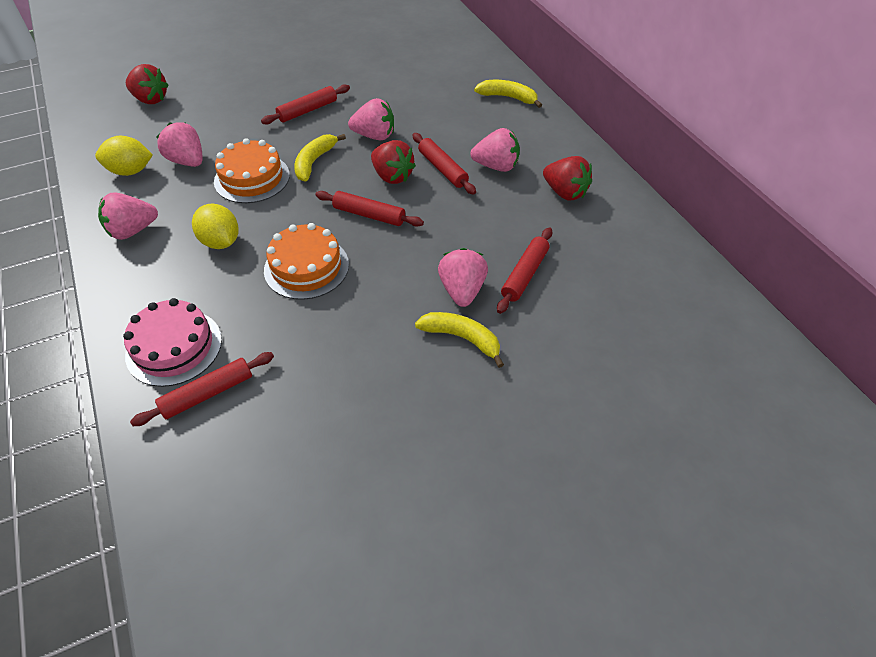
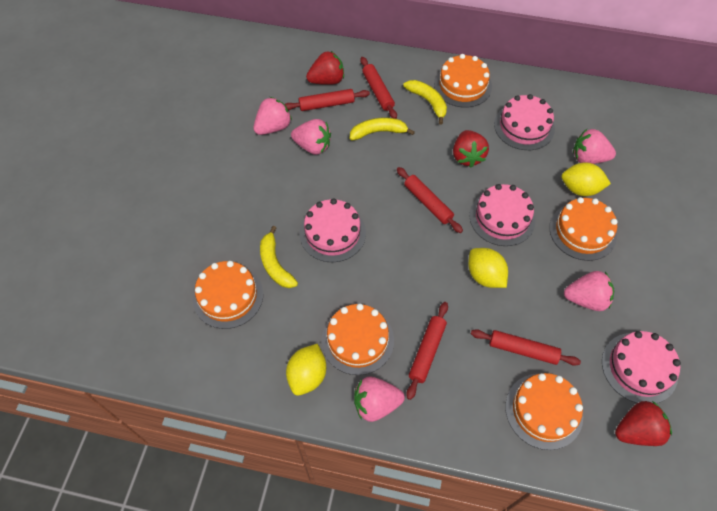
orange cake: 2 -> 5
pink cake: 1 -> 4
yellow lemon: 2 -> 3

